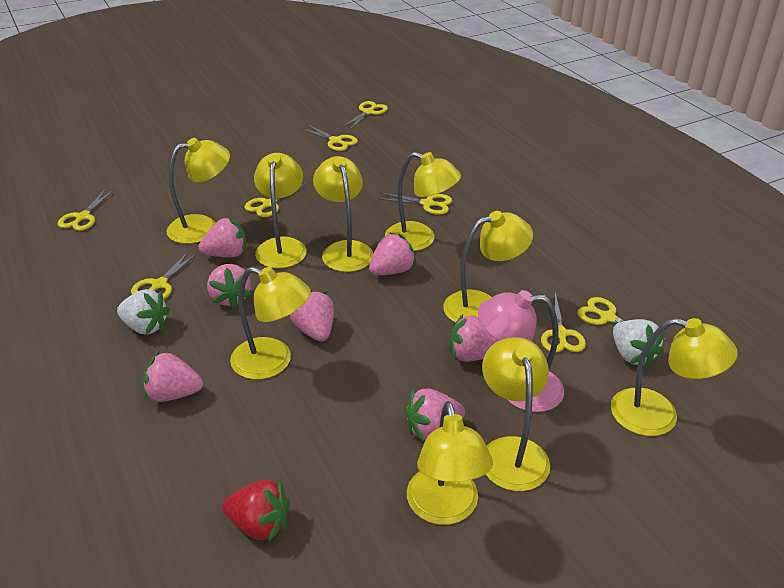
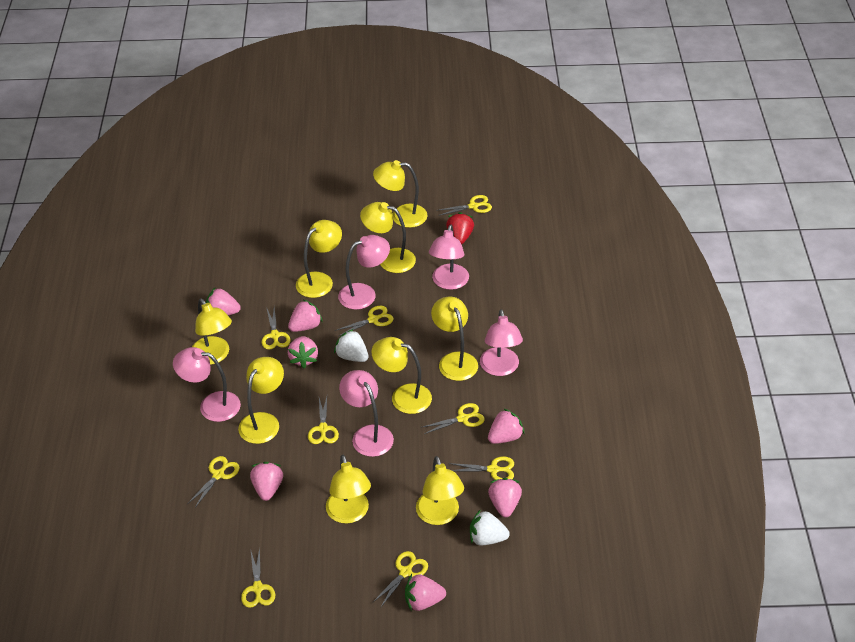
pink lamp: 1 -> 5
yellow scissors: 8 -> 9

